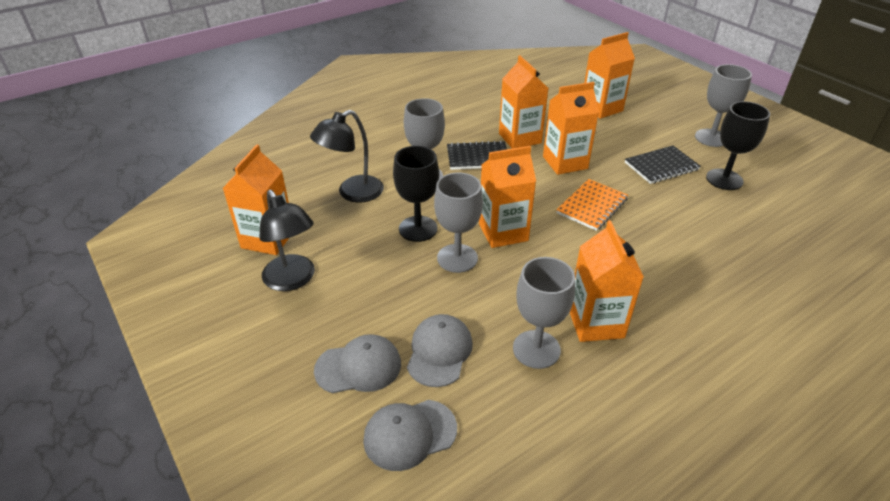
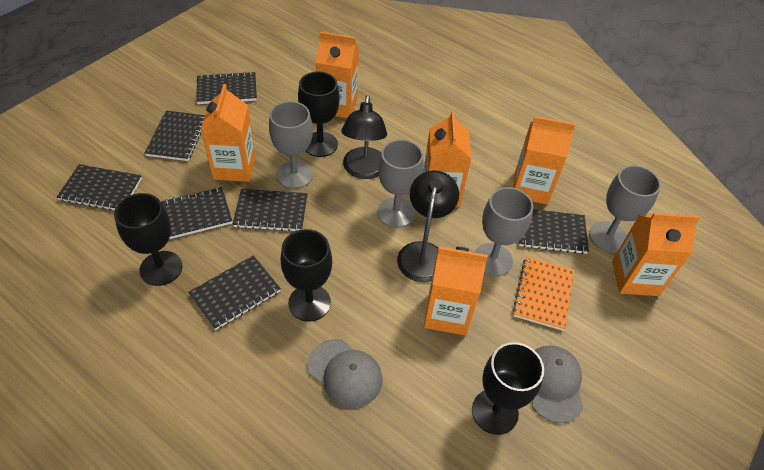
black goblet: 2 -> 4
black notebook: 2 -> 7
grey cap: 3 -> 2

